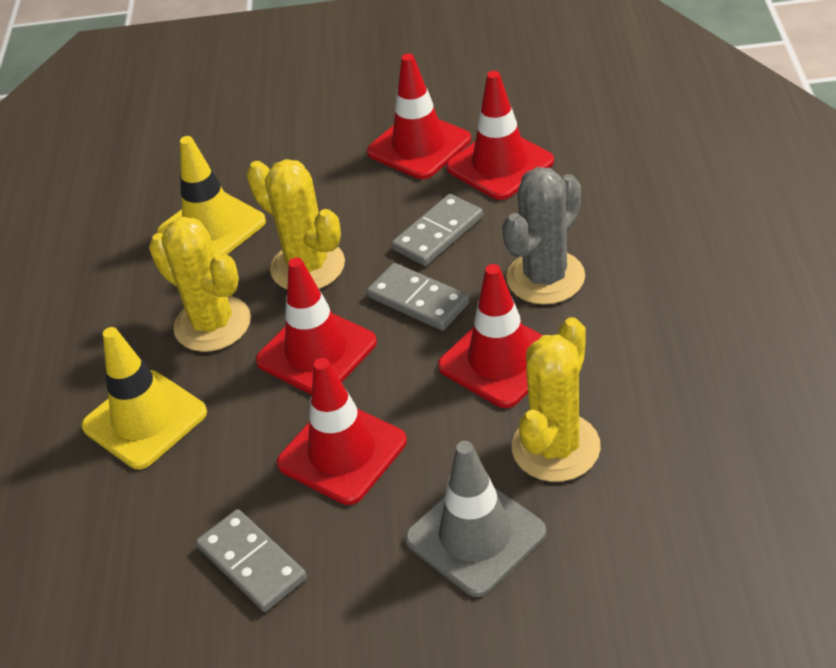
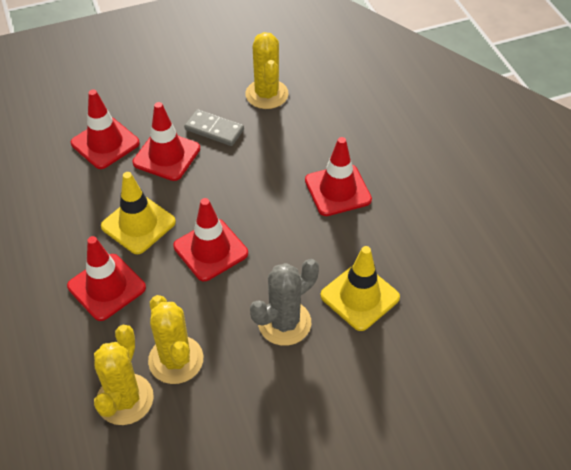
grey domino: 3 -> 1
grey traffic cone: 1 -> 0

